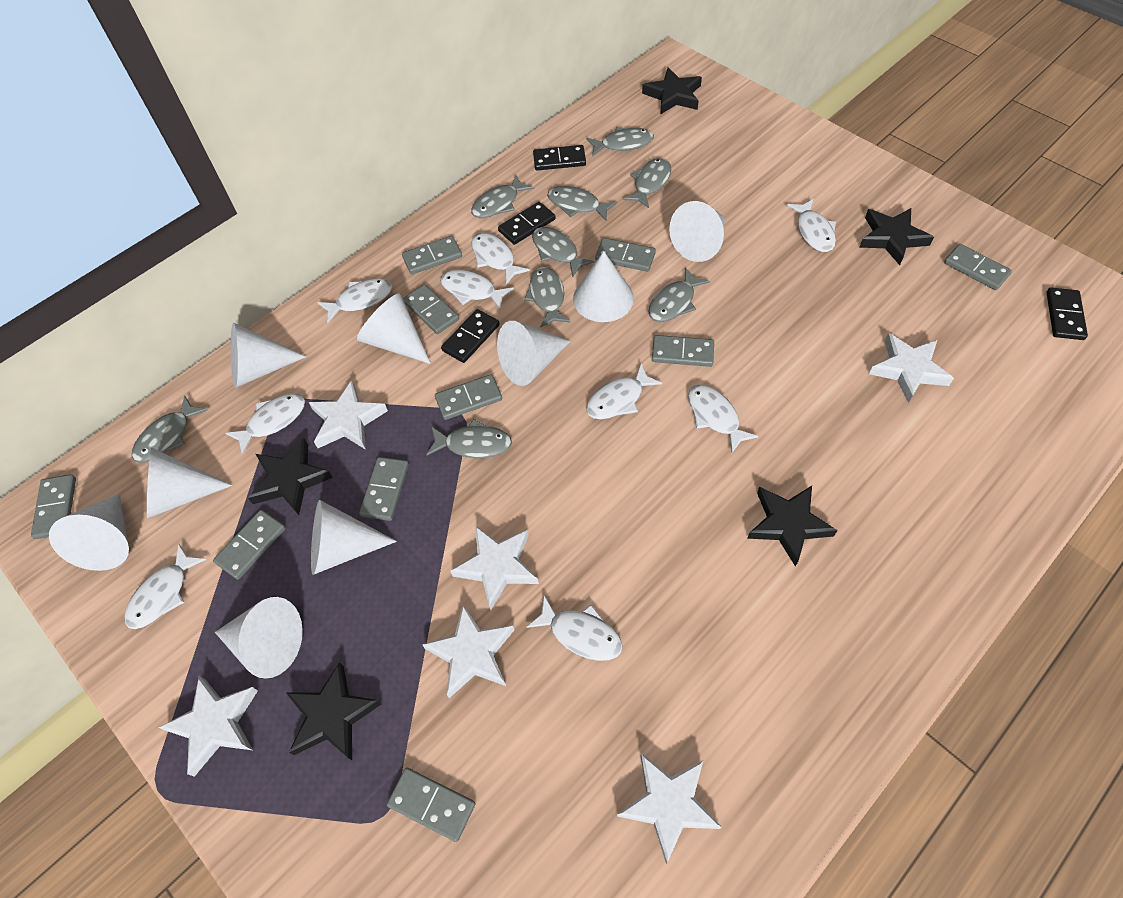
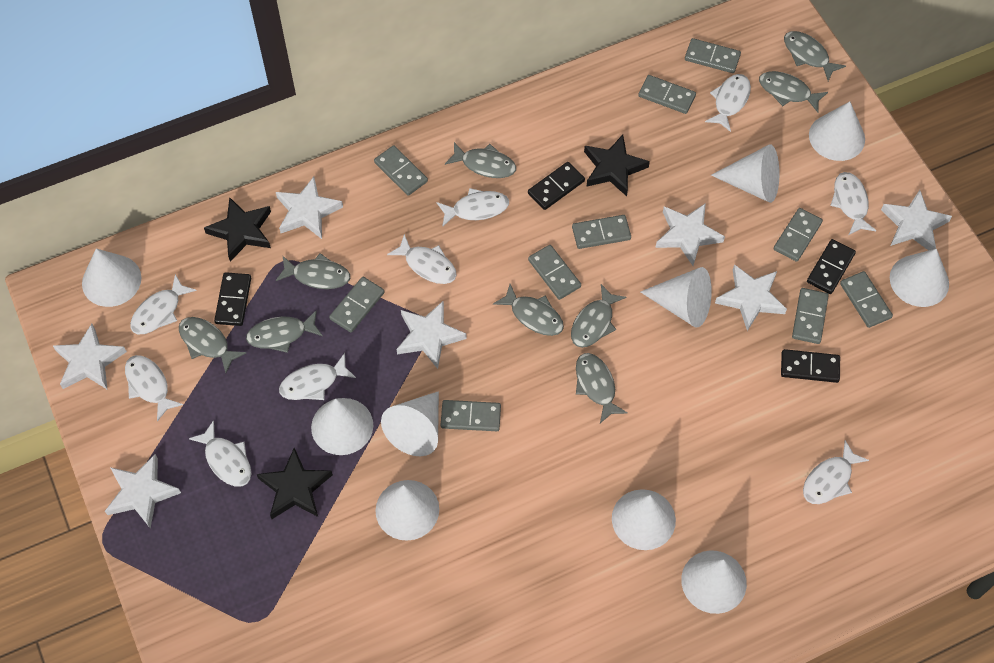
black star: 5 -> 3
white cone: 9 -> 10
white star: 6 -> 7

